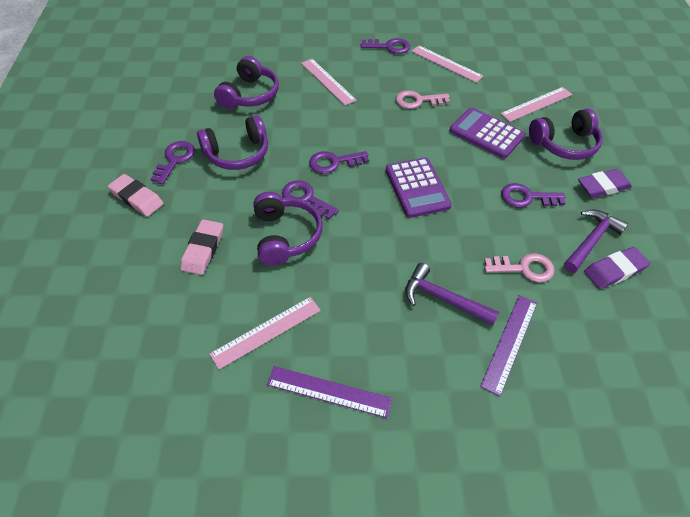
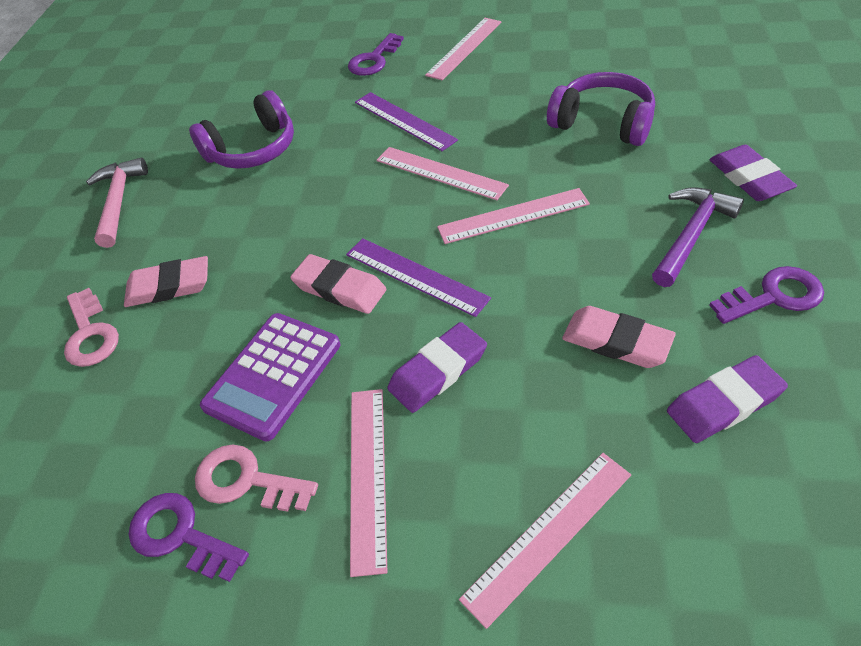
pink eraser: 2 -> 3
pink hammer: 0 -> 1
pink ruler: 4 -> 5
purple calculator: 2 -> 1
purple eraser: 2 -> 3
purple hammer: 2 -> 1
purple headphones: 4 -> 2
purple key: 5 -> 3

